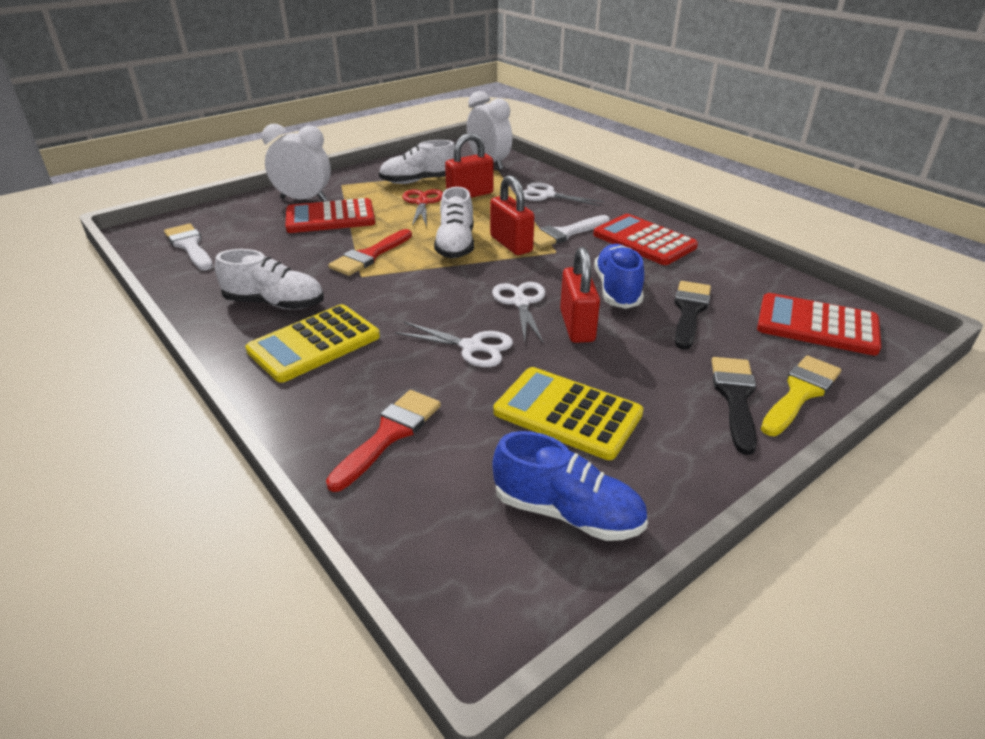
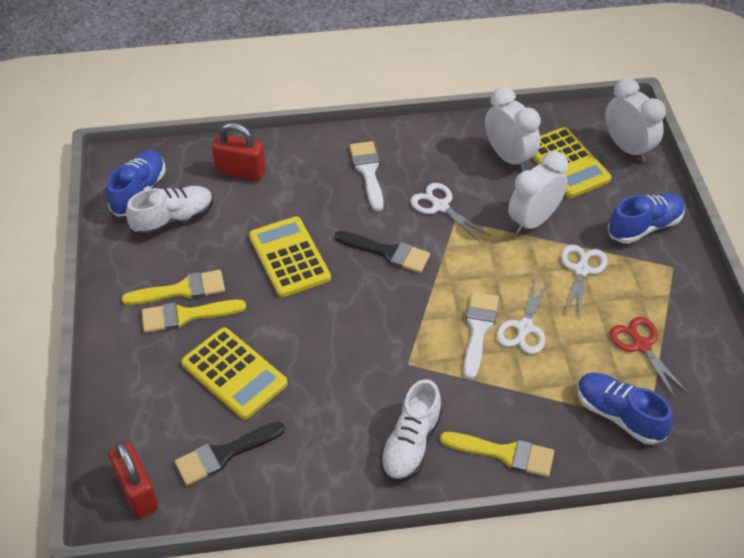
blue shoe: 2 -> 3
red brush: 2 -> 0
red calculator: 3 -> 0
red padlock: 3 -> 2
white clock: 2 -> 3
white shoe: 3 -> 2
yellow brush: 1 -> 3
yellow calculator: 2 -> 3

